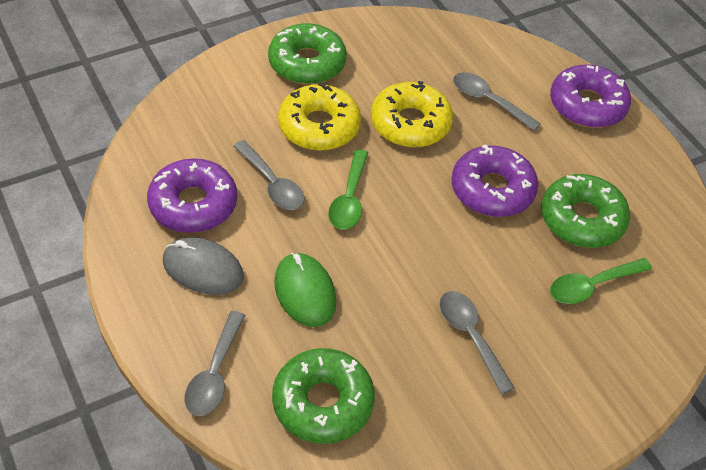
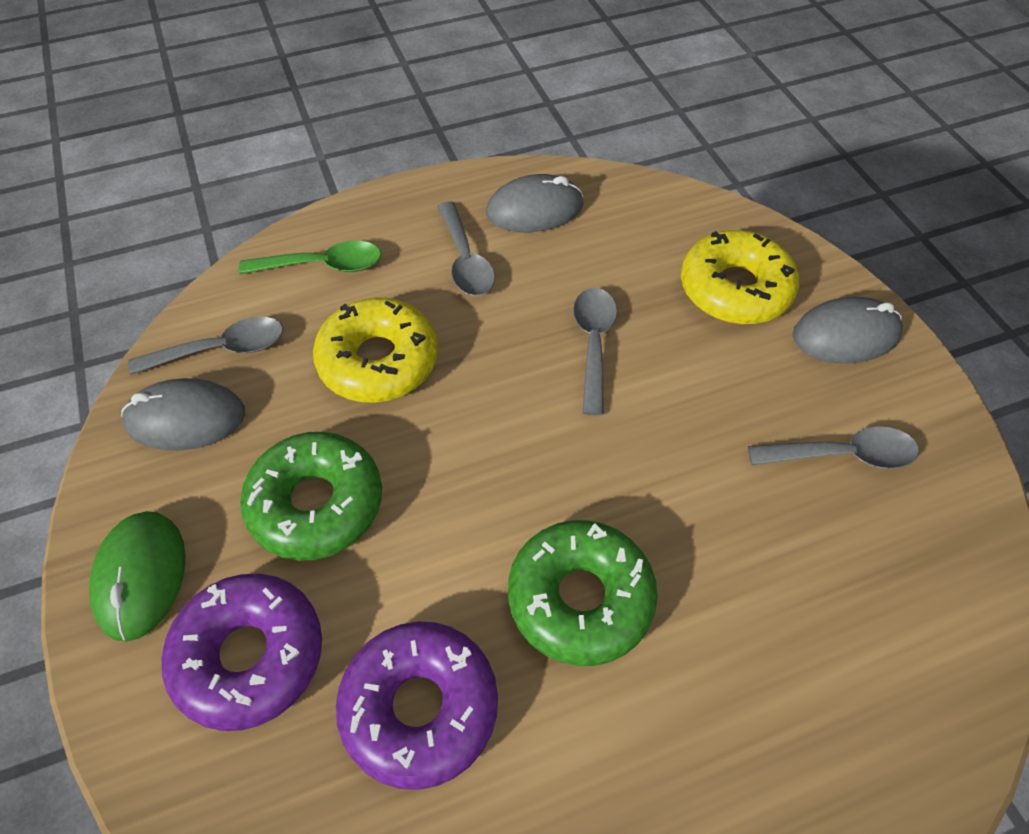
green donut: 3 -> 2
green spoon: 2 -> 1
grey mouse: 1 -> 3
purple donut: 3 -> 2

